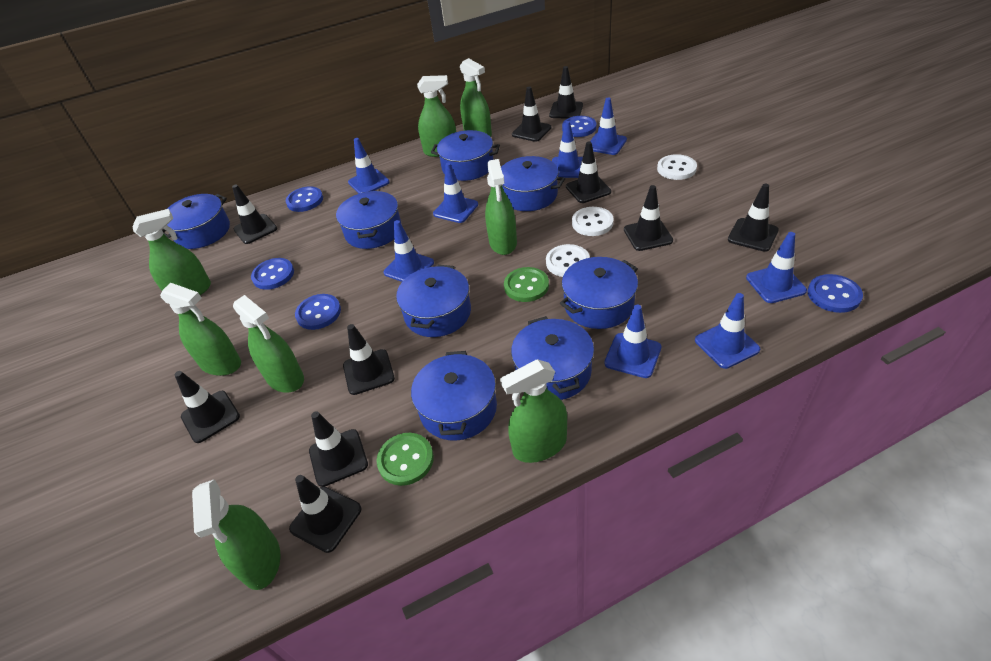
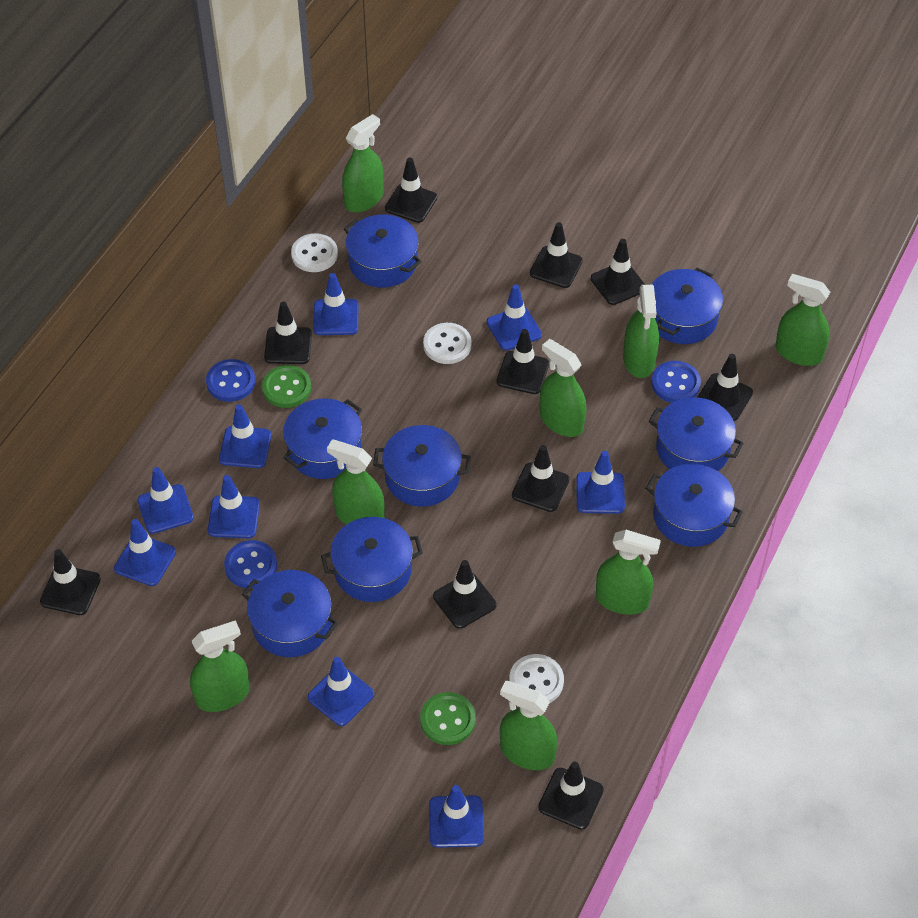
blue button: 5 -> 3
blue traffic cone: 8 -> 9

